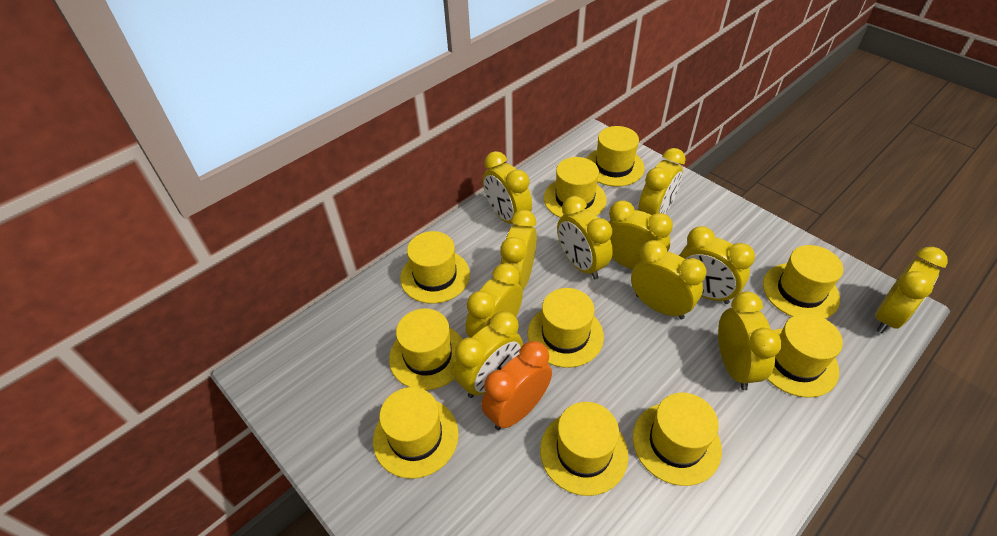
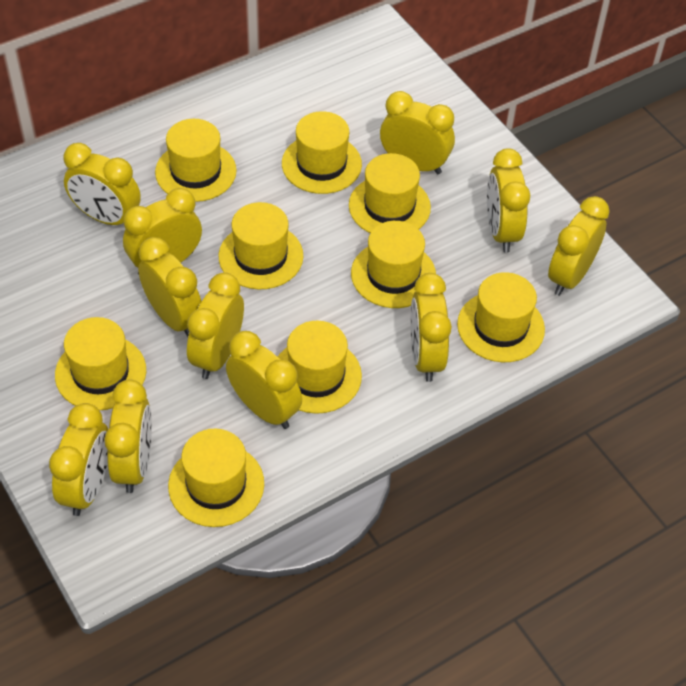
orange clock: 1 -> 0
yellow hat: 10 -> 9

